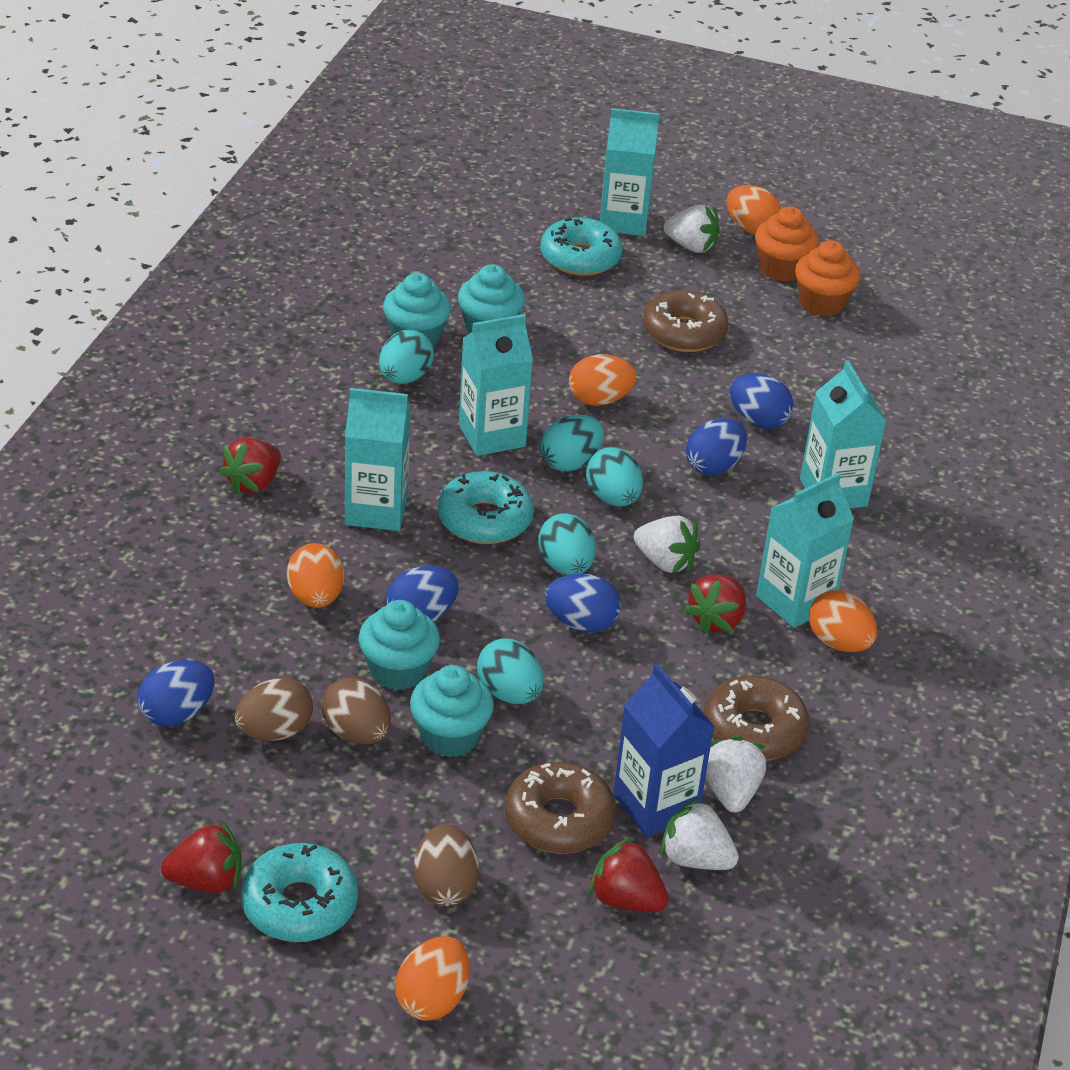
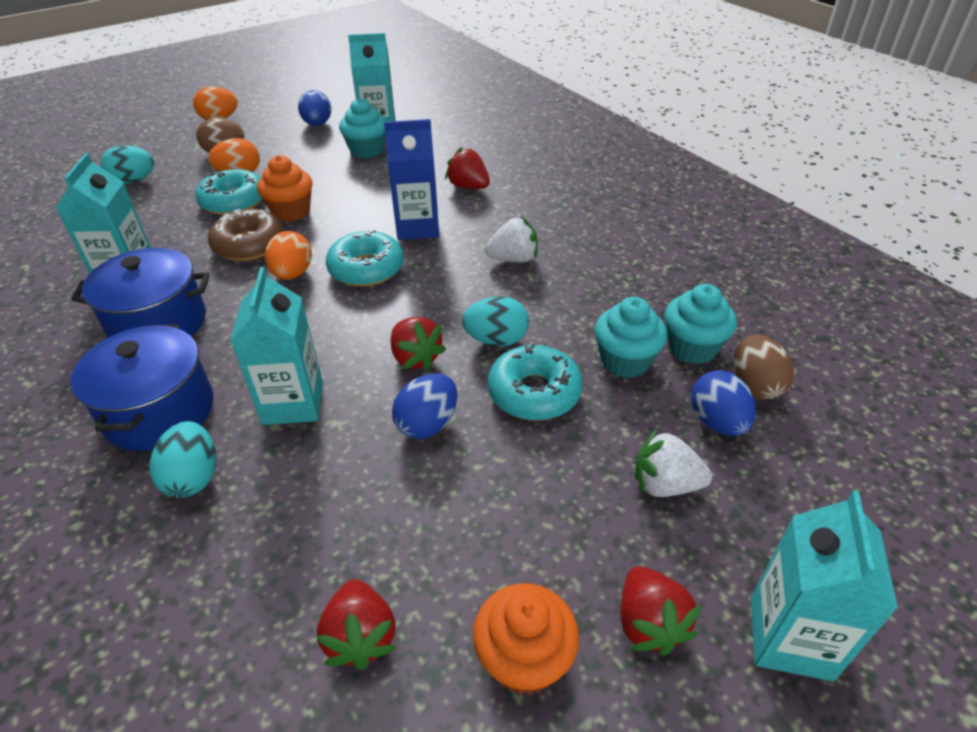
blue egg: 5 -> 3
blue pot: 0 -> 2
brown donut: 3 -> 1
brown egg: 3 -> 2
orange egg: 5 -> 3
turquoise carton: 5 -> 4
turquoise cupcake: 4 -> 3
turquoise egg: 5 -> 3
white strawberry: 4 -> 2

